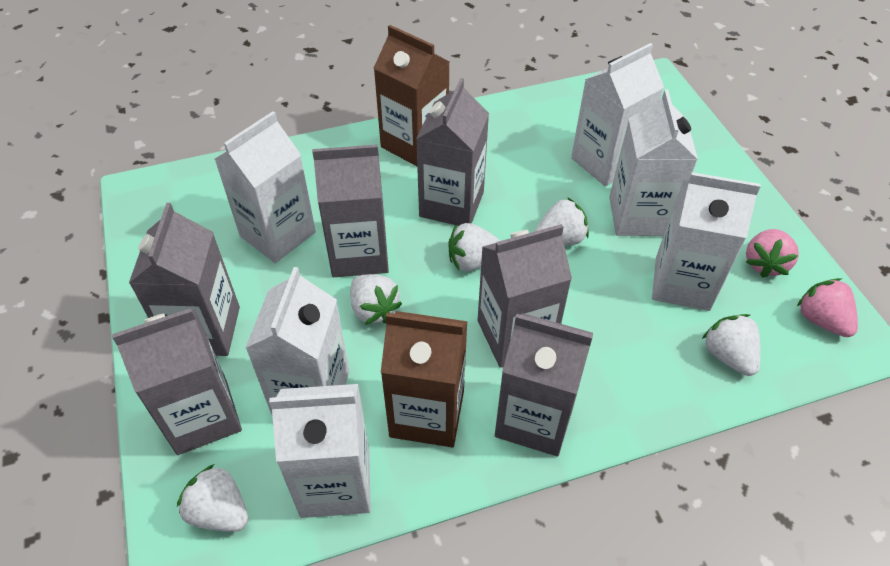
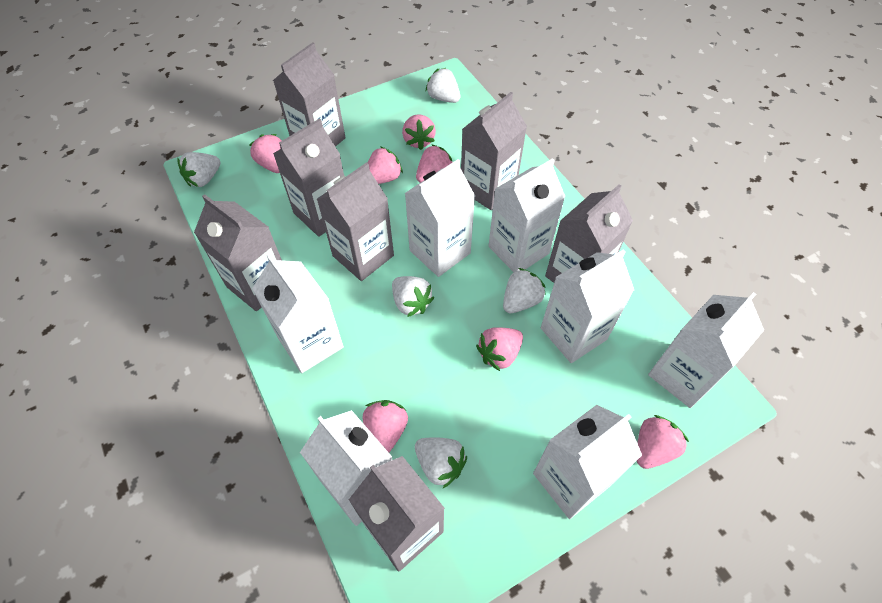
brown carton: 2 -> 0
grey carton: 6 -> 7
pink strawberry: 2 -> 7
white carton: 6 -> 7

